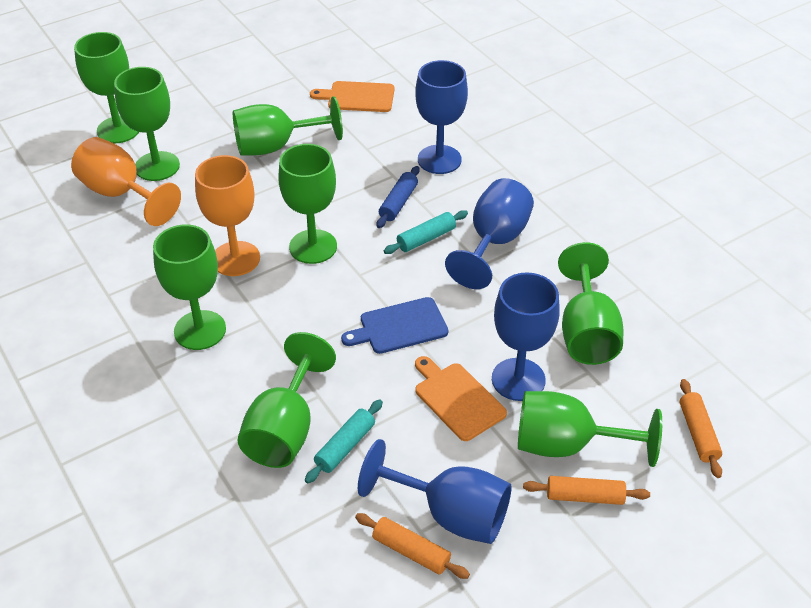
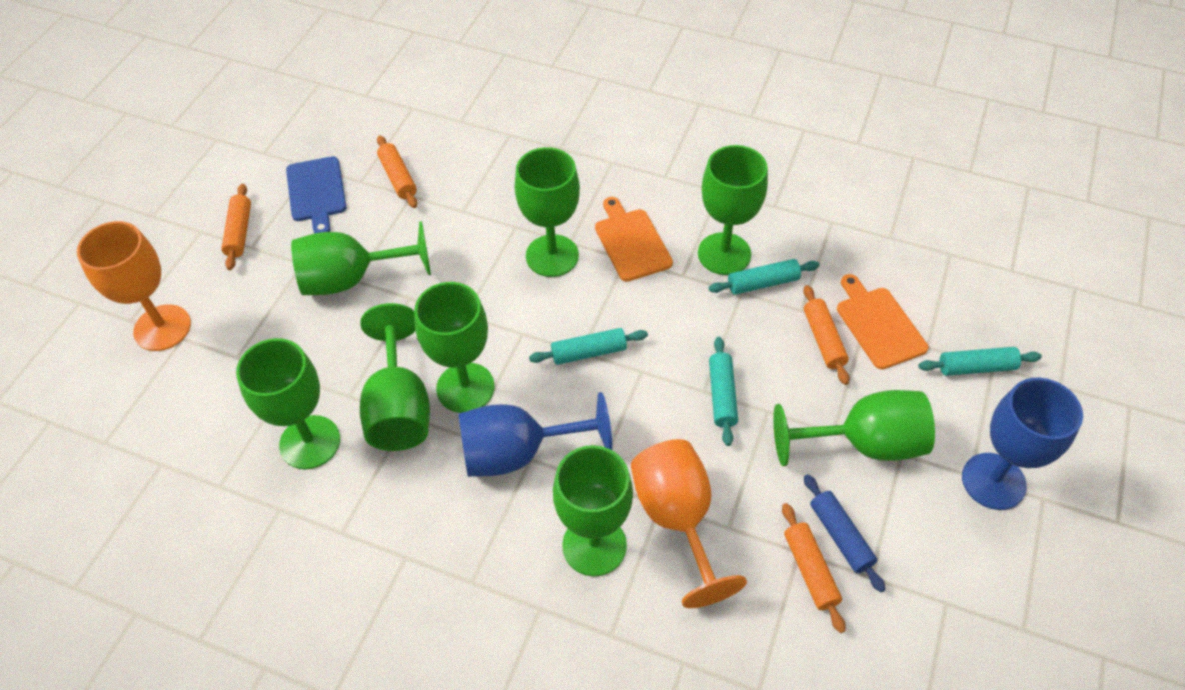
blue goblet: 4 -> 2
orange rolling pin: 3 -> 4
turquoise rolling pin: 2 -> 4

